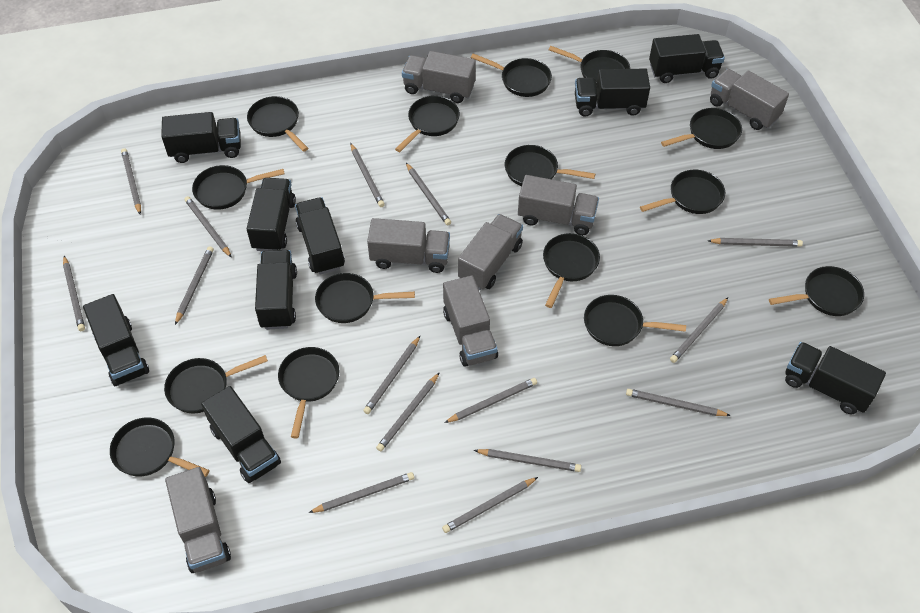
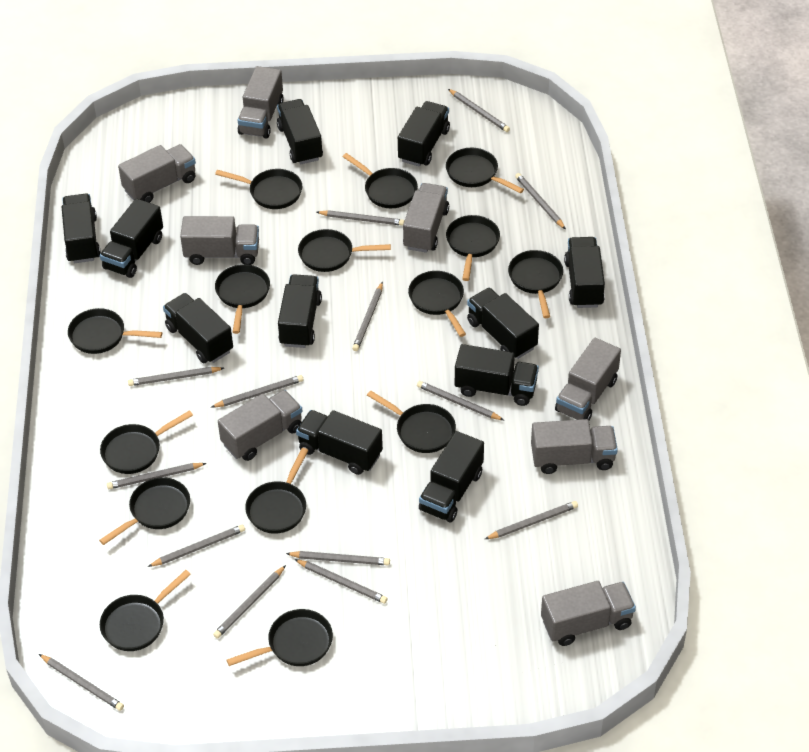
black truck: 9 -> 11
grey pencil: 15 -> 14
grey truck: 7 -> 8

